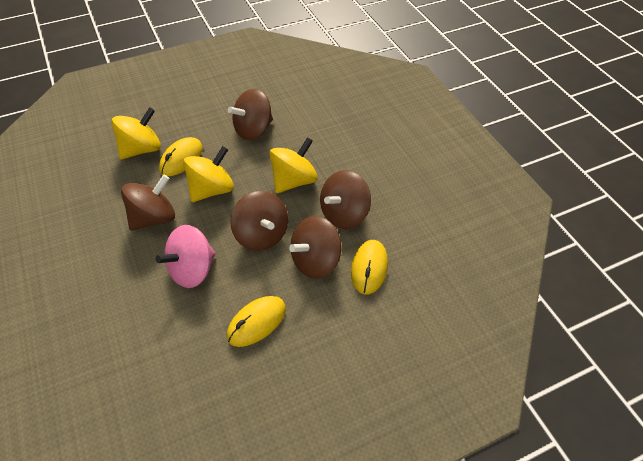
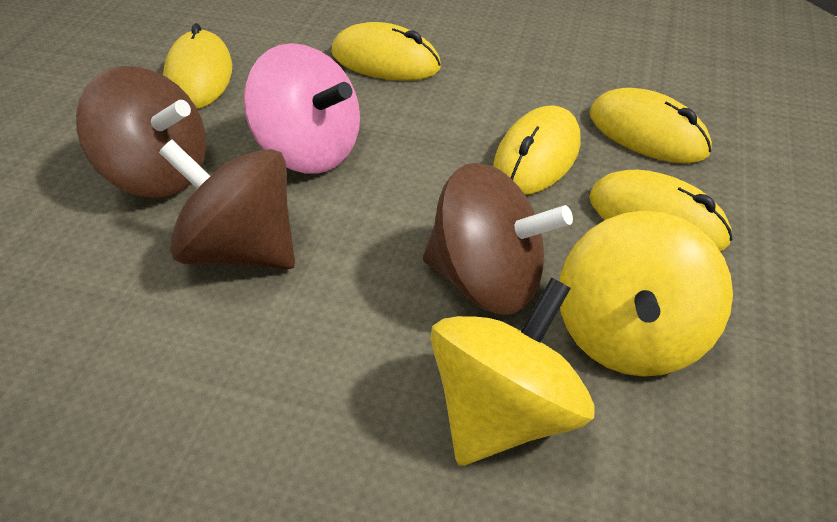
brown spinning top: 5 -> 3
yellow mouse: 3 -> 5
yellow spinning top: 3 -> 2

